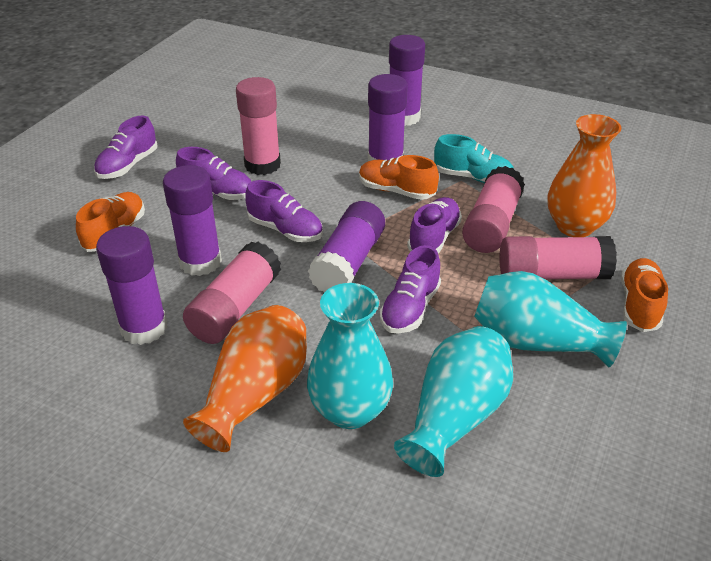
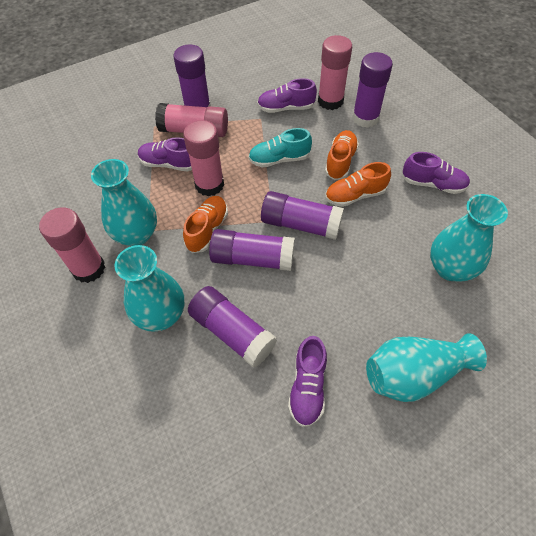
orange vase: 2 -> 0
purple shoe: 5 -> 4
turquoise vase: 3 -> 4

